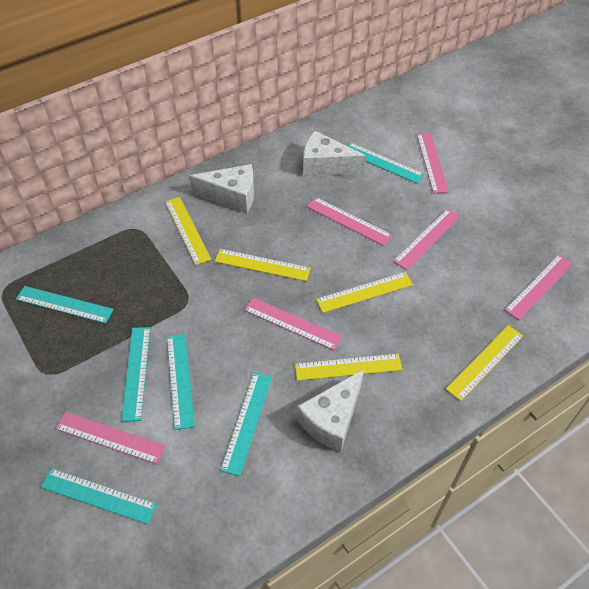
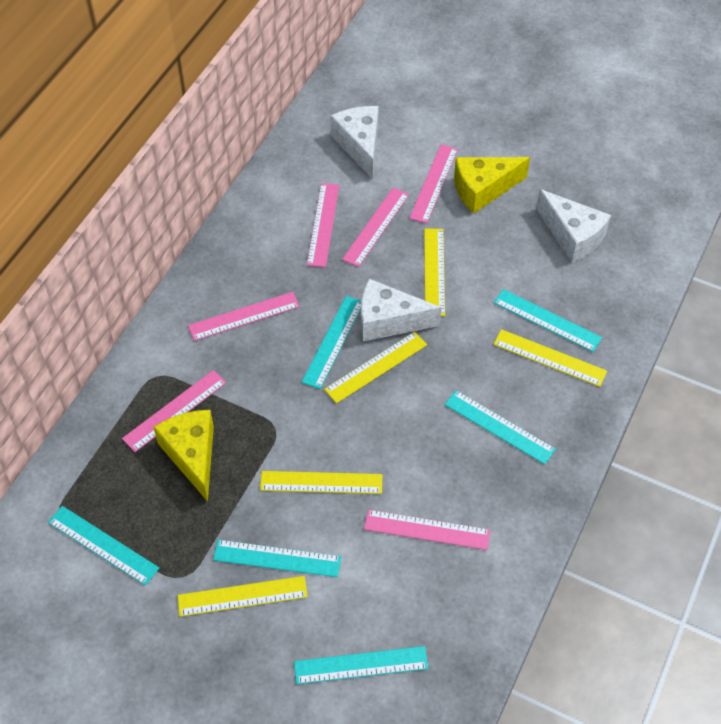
yellow cheese: 0 -> 2

